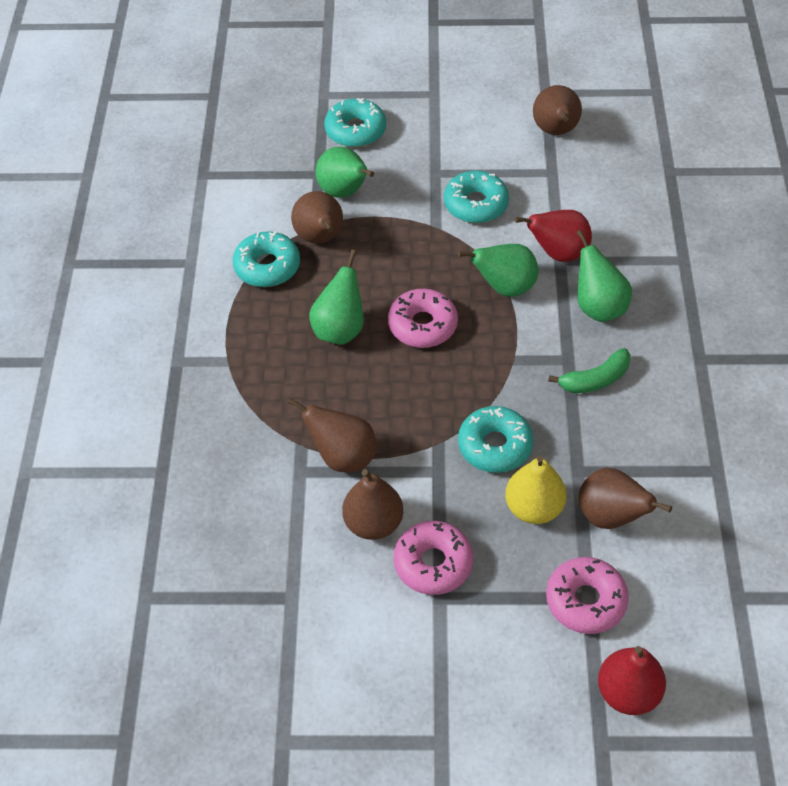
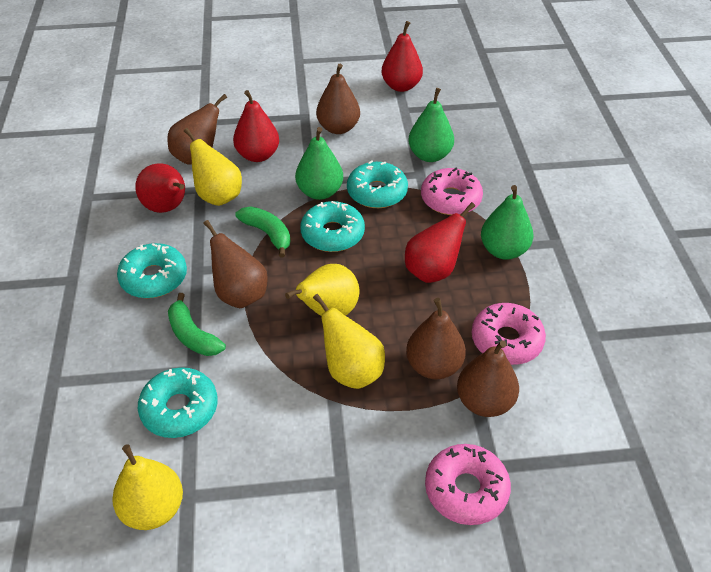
green banana: 1 -> 2
green pear: 4 -> 3
red pear: 2 -> 4
yellow pear: 1 -> 4

